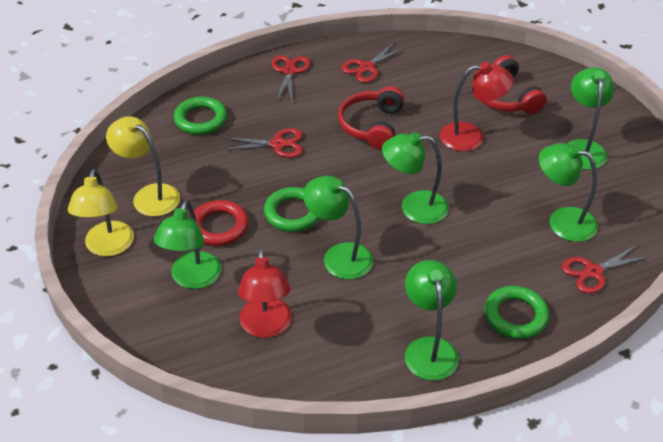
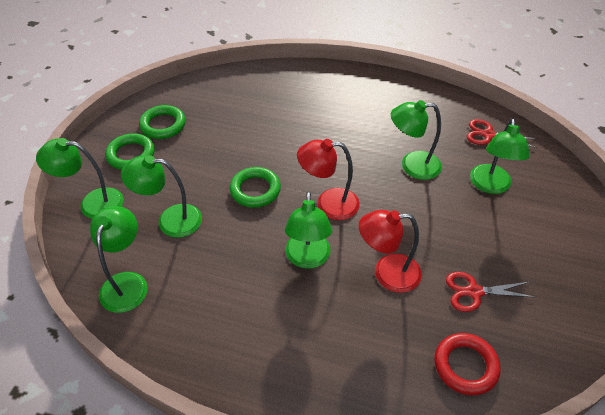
red headphones: 2 -> 0
red scissors: 4 -> 2
yellow lamp: 2 -> 0

